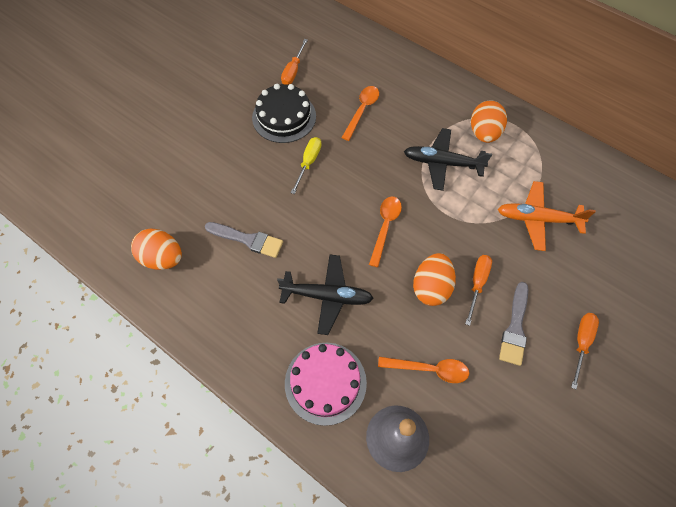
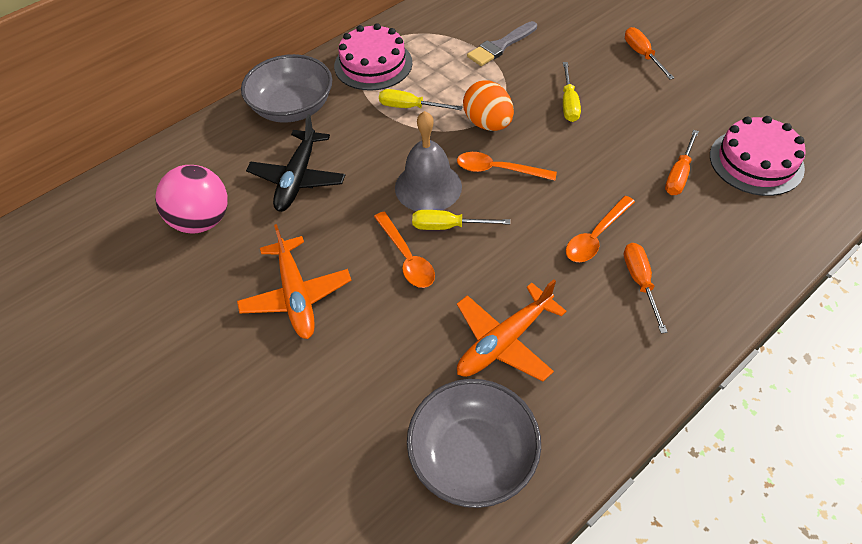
black cake: 1 -> 0
black plane: 2 -> 1
grey bowl: 0 -> 2
grey brush: 2 -> 1
orange egg: 3 -> 1
orange plane: 1 -> 2
pink ball: 0 -> 1
pink cake: 1 -> 2
yellow screwdriver: 1 -> 3

